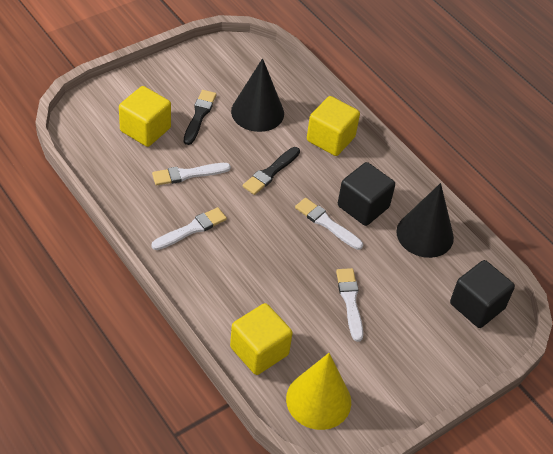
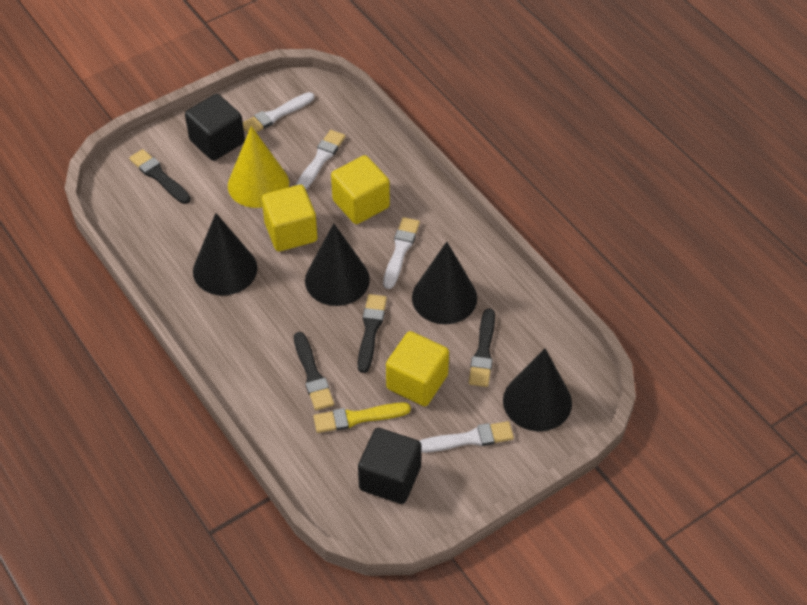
black brush: 2 -> 4
black cone: 2 -> 4
yellow brush: 0 -> 1

